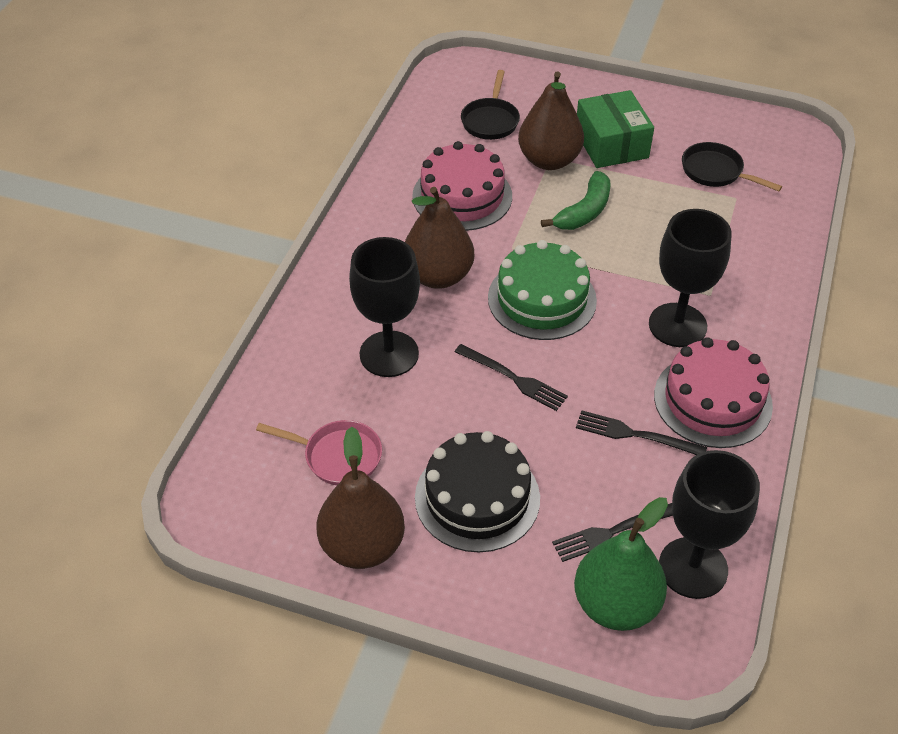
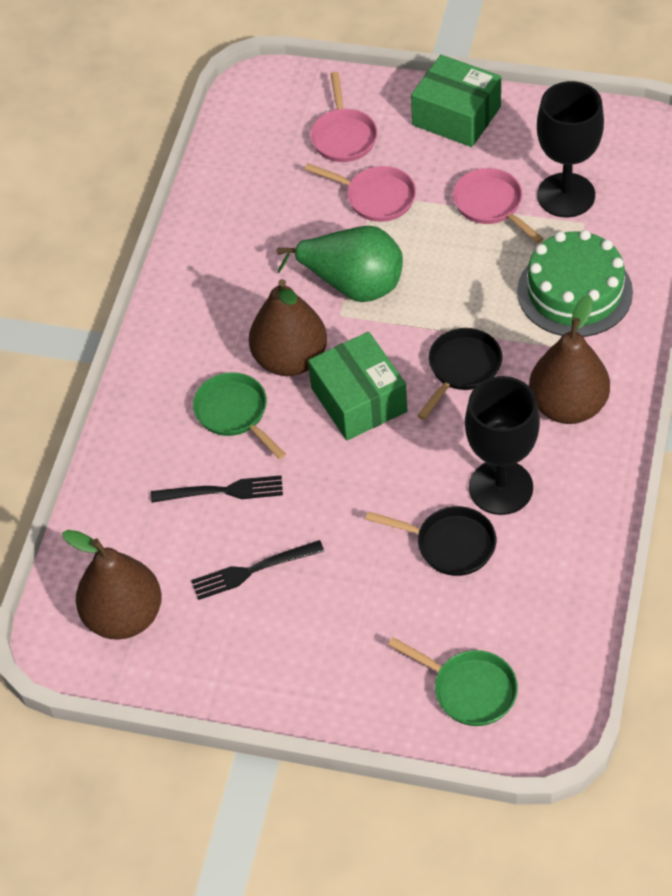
black cake: 1 -> 0
black fork: 3 -> 2
black goblet: 3 -> 2
green banana: 1 -> 0
green box: 1 -> 2
green pan: 0 -> 2
pink cake: 2 -> 0
pink pan: 1 -> 3

